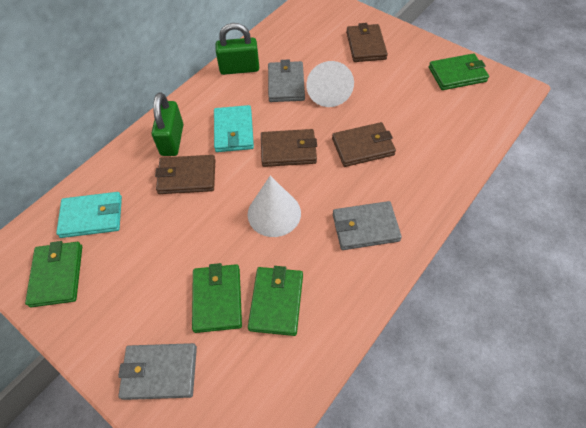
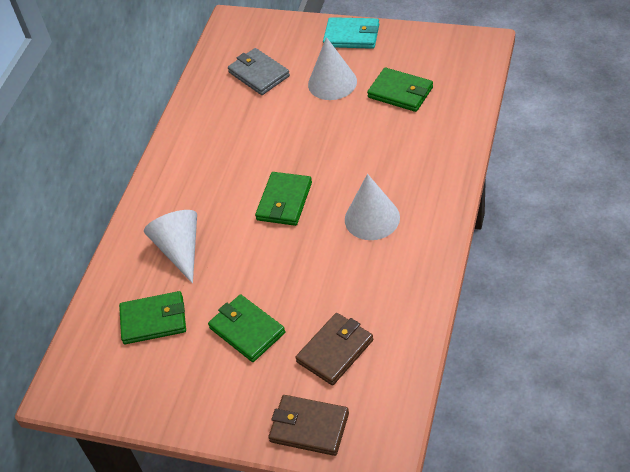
brown wallet: 4 -> 2
green padlock: 2 -> 0
grey wallet: 3 -> 1
turquoise wallet: 2 -> 1
white cone: 2 -> 3

